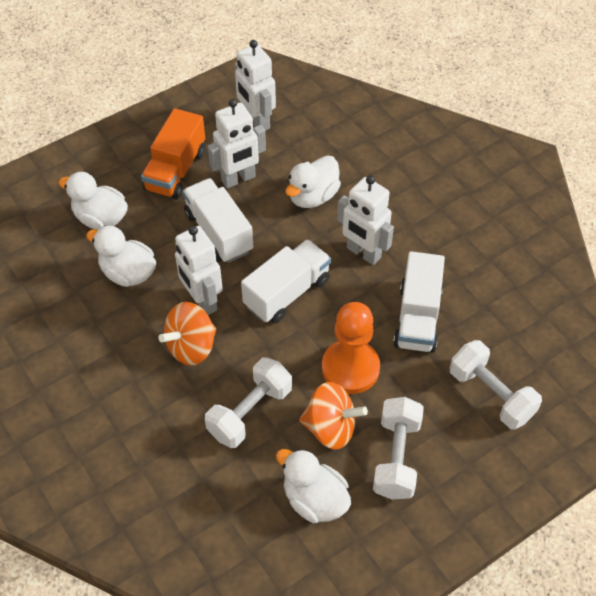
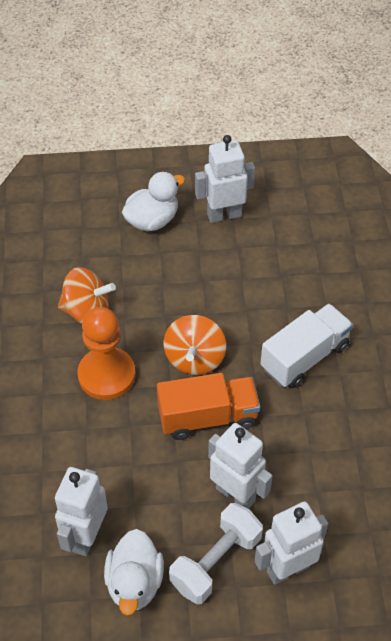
white duck: 4 -> 2
white dumbbell: 3 -> 1
white truck: 3 -> 1

